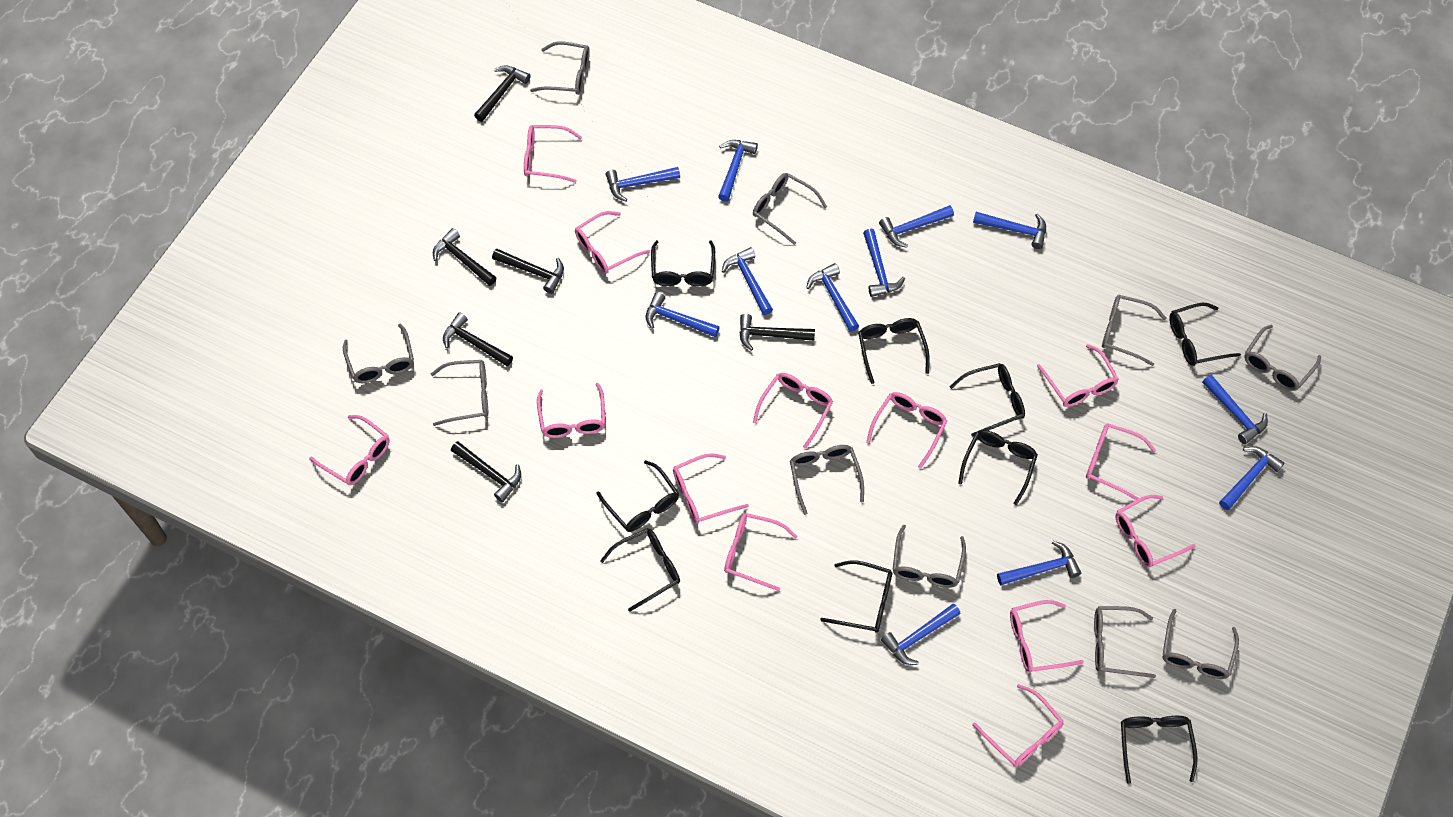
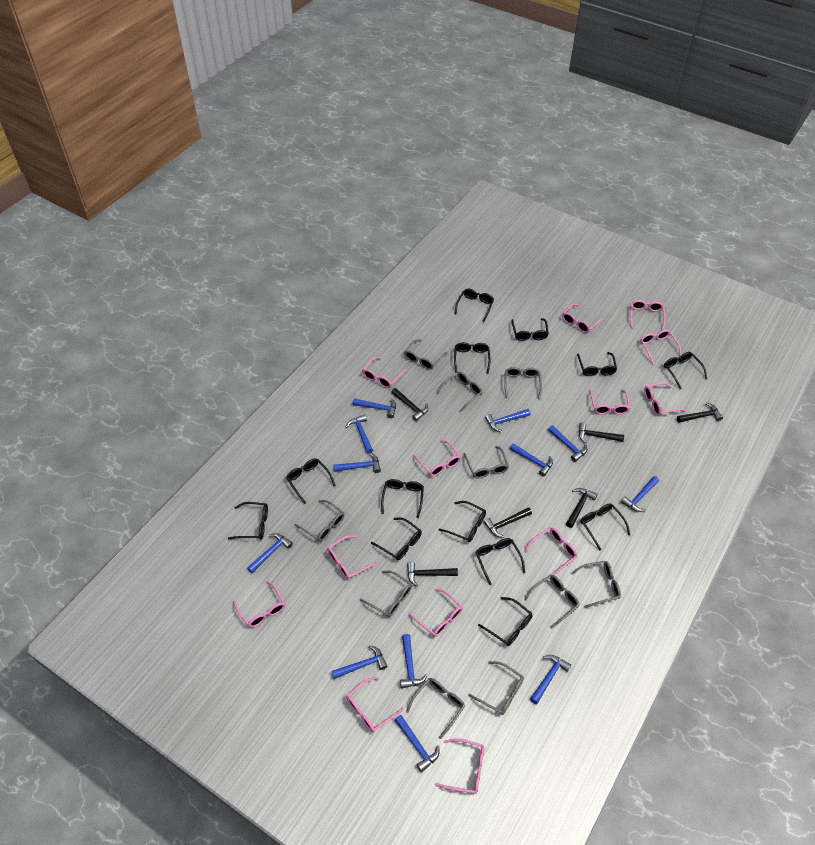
black glasses: 9 -> 13

